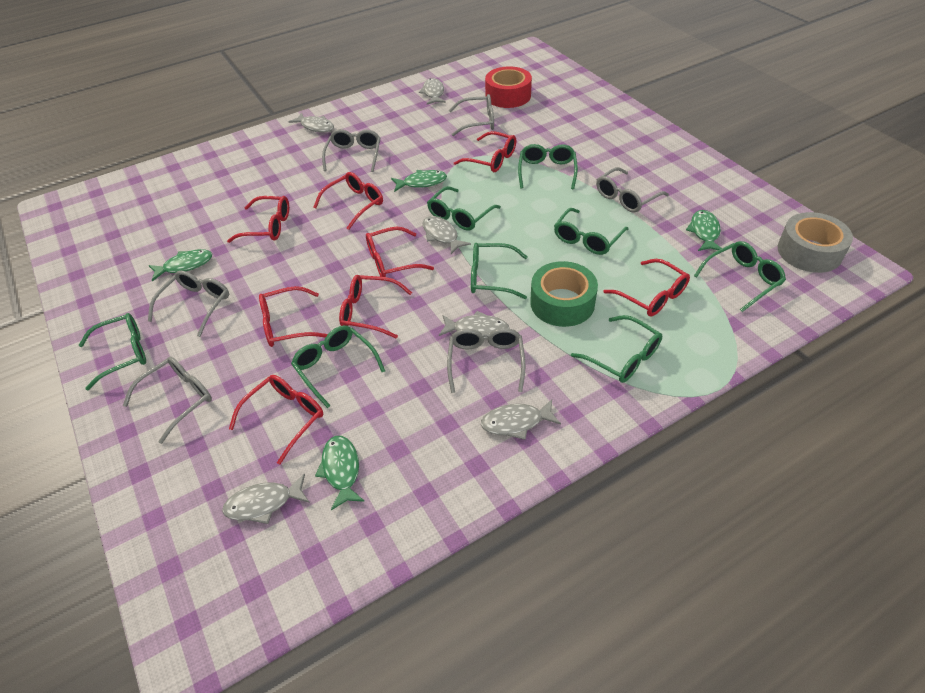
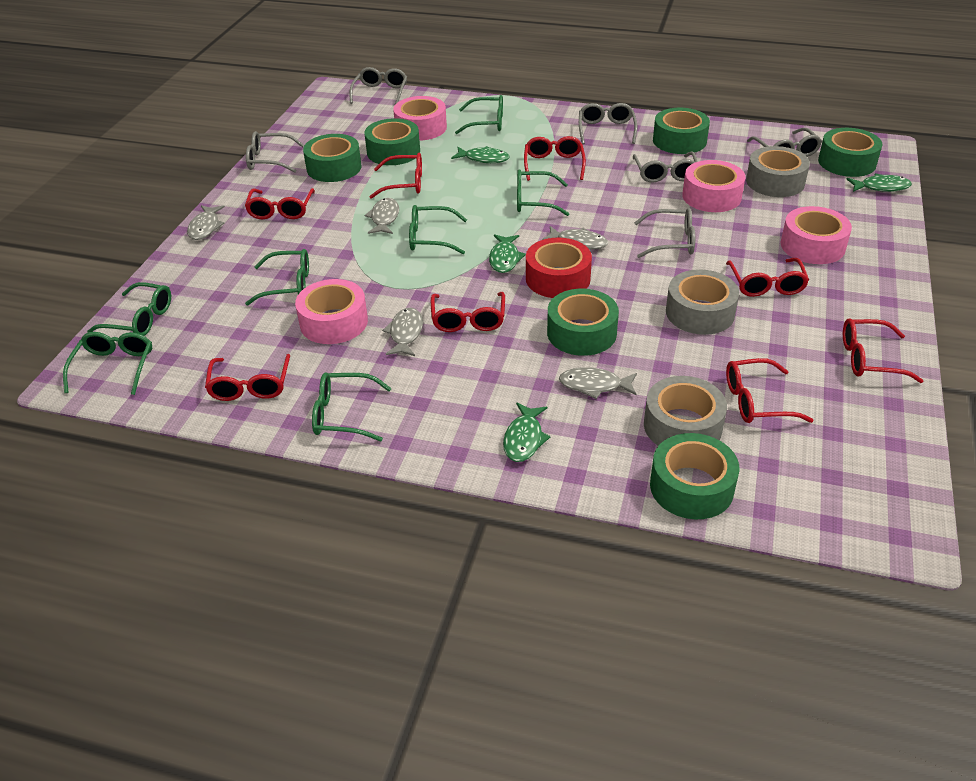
green glasses: 8 -> 7
green tape: 1 -> 6
grey fish: 6 -> 5
grey tape: 1 -> 3
pink tape: 0 -> 4

